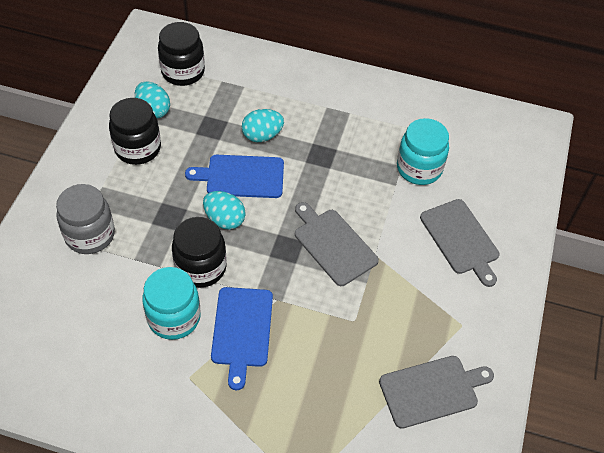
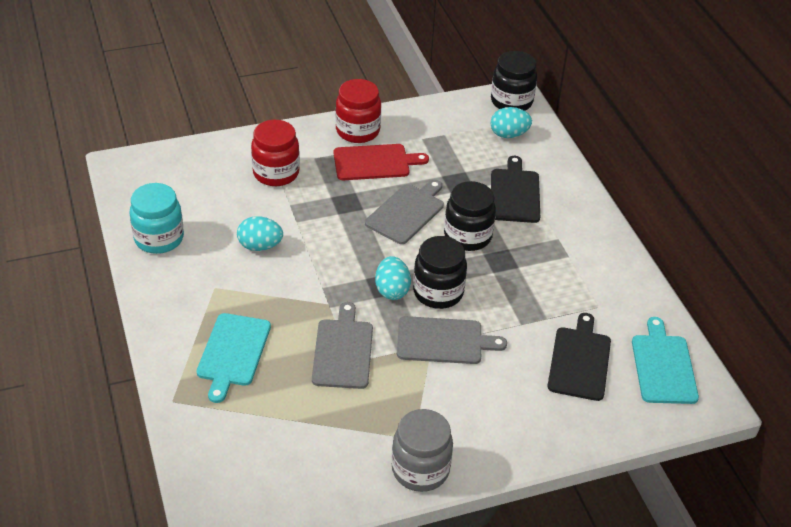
black cutting board: 0 -> 2
blue cutting board: 2 -> 0
red cutting board: 0 -> 1
red jar: 0 -> 2
turquoise cutting board: 0 -> 2
turquoise jar: 2 -> 1

